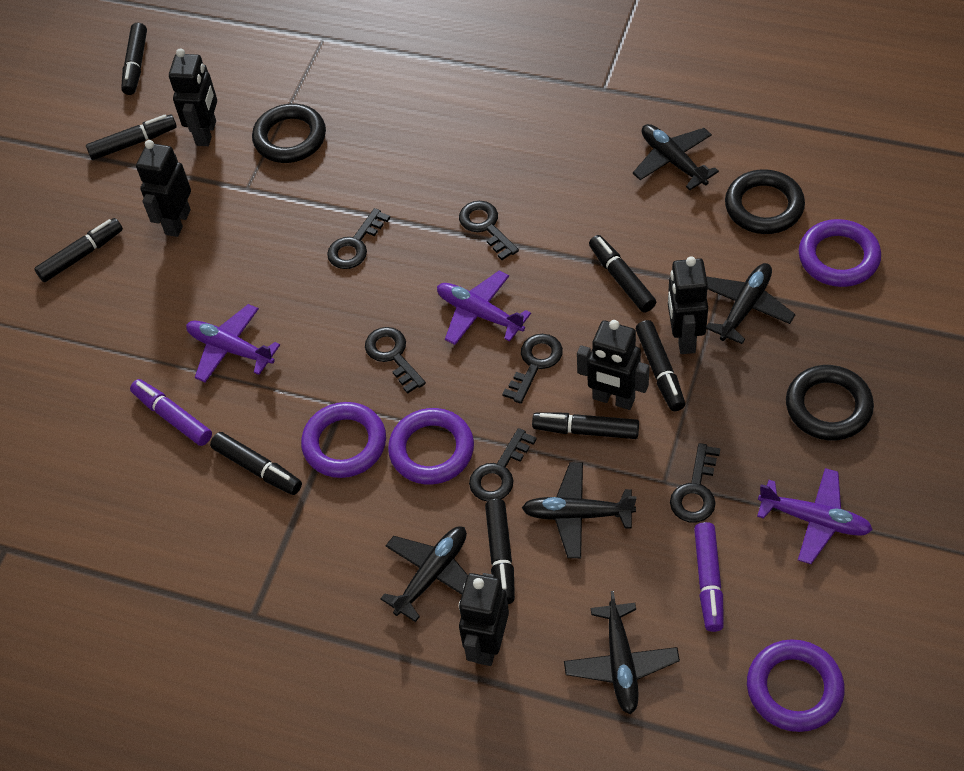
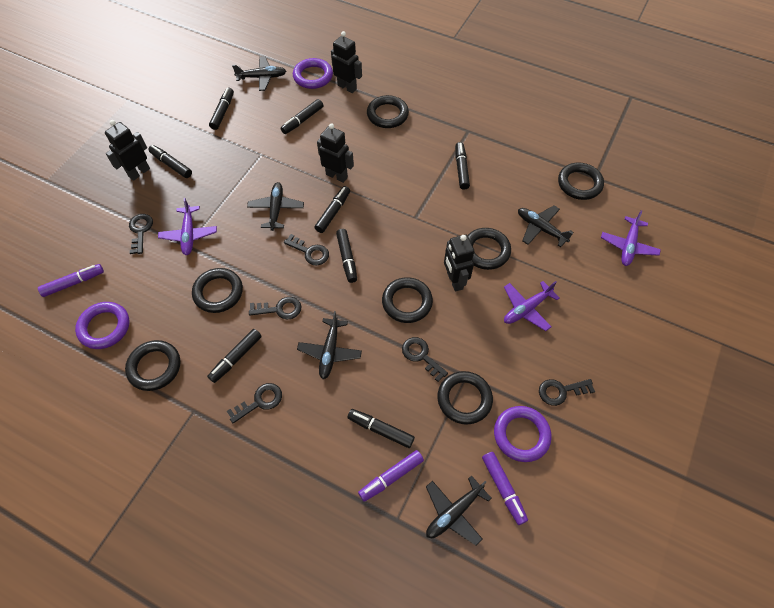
black ring: 3 -> 7
black robot: 5 -> 4
purple marker: 2 -> 3
purple ring: 4 -> 3

